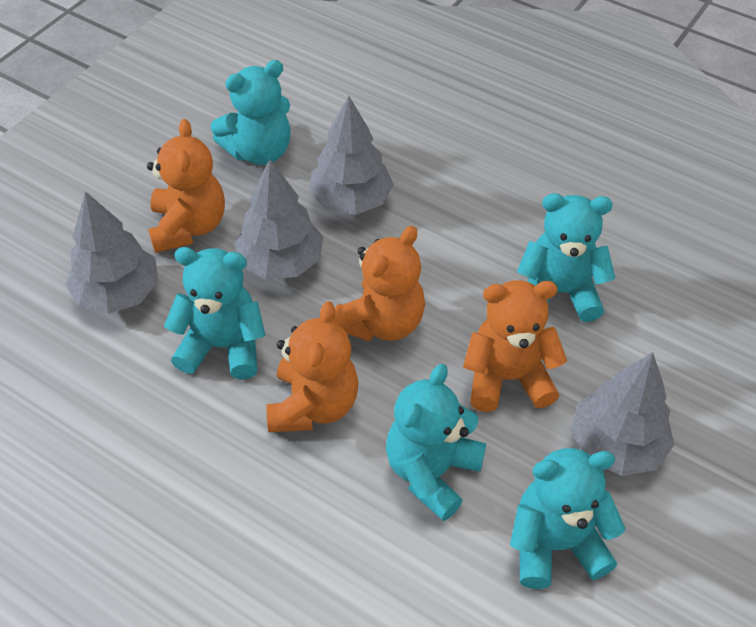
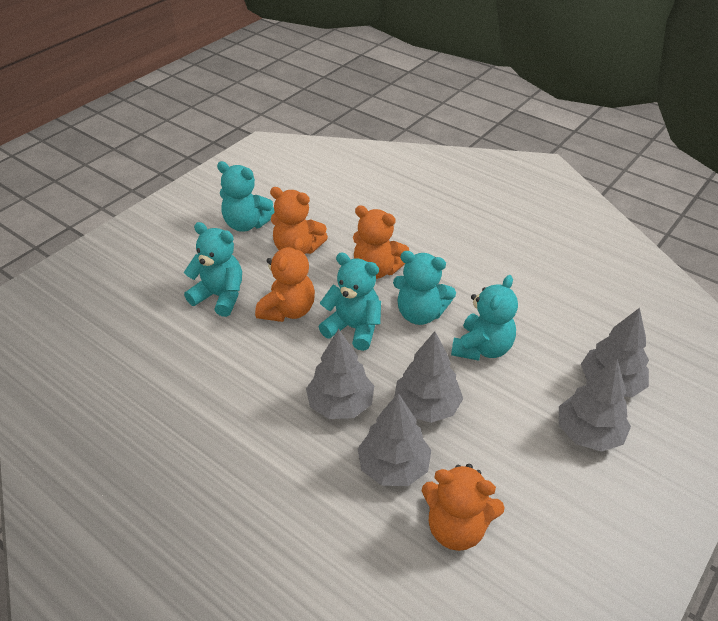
grey tree: 4 -> 5

